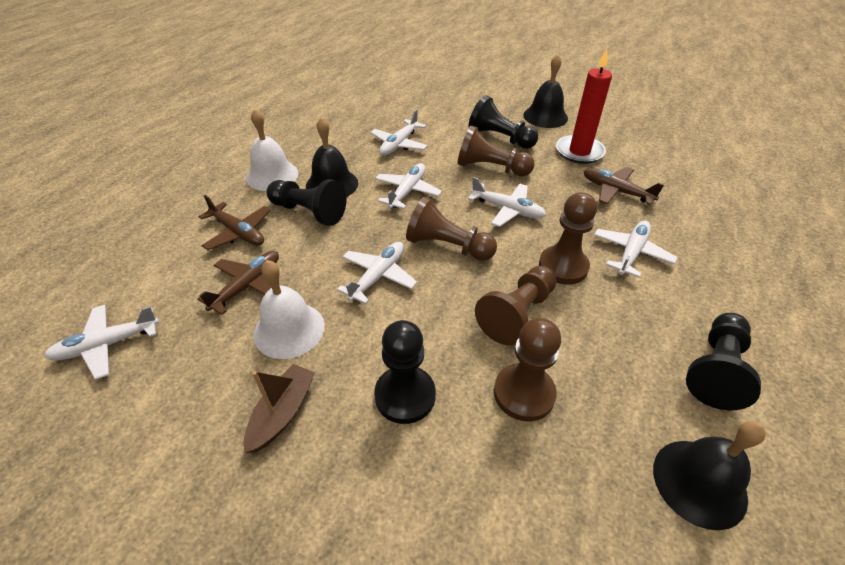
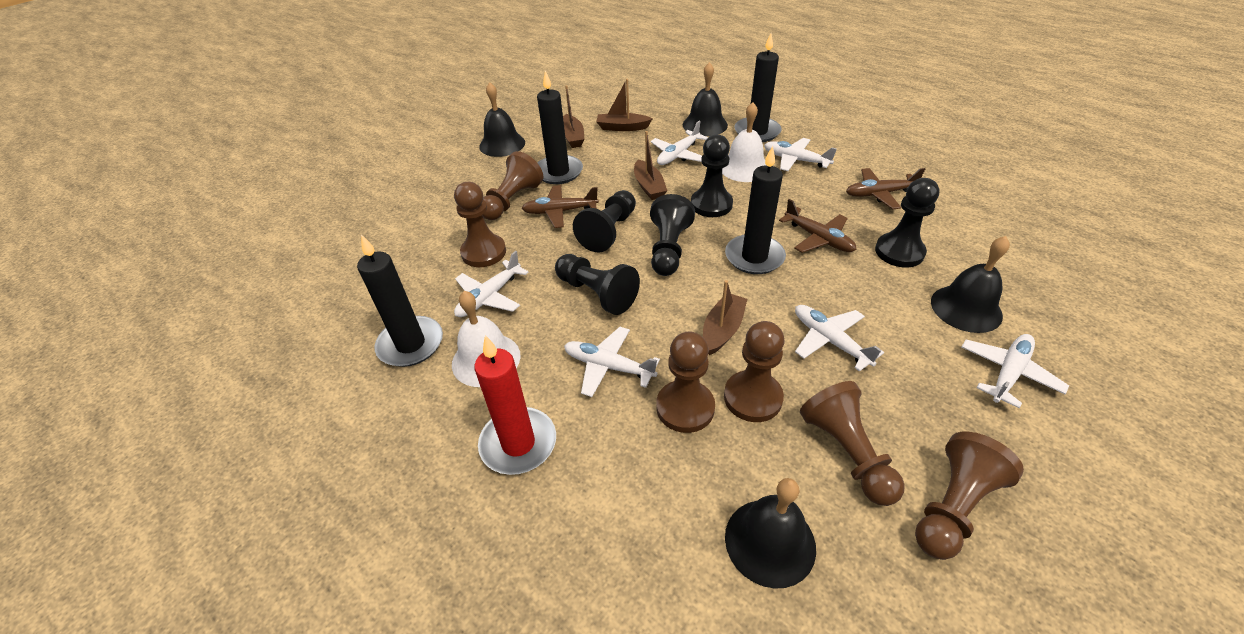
black bell: 3 -> 4
black candle: 0 -> 4
black pawn: 4 -> 5
brown boat: 1 -> 4
brown pawn: 5 -> 6

